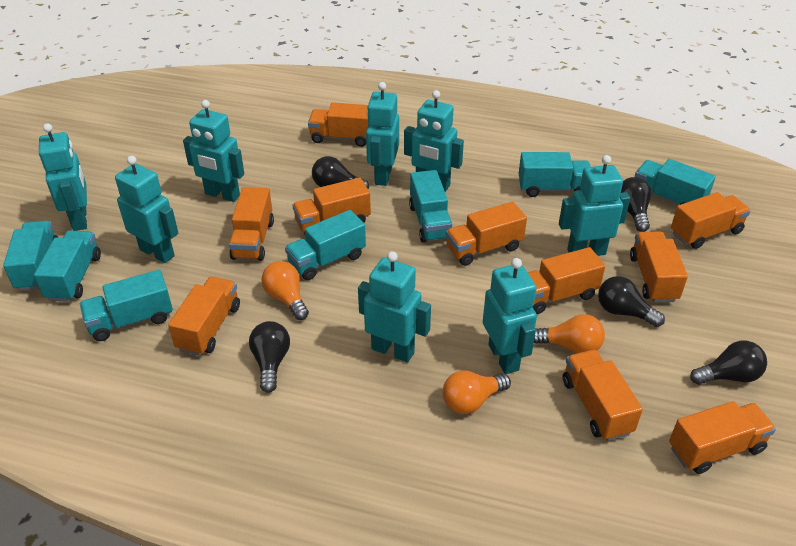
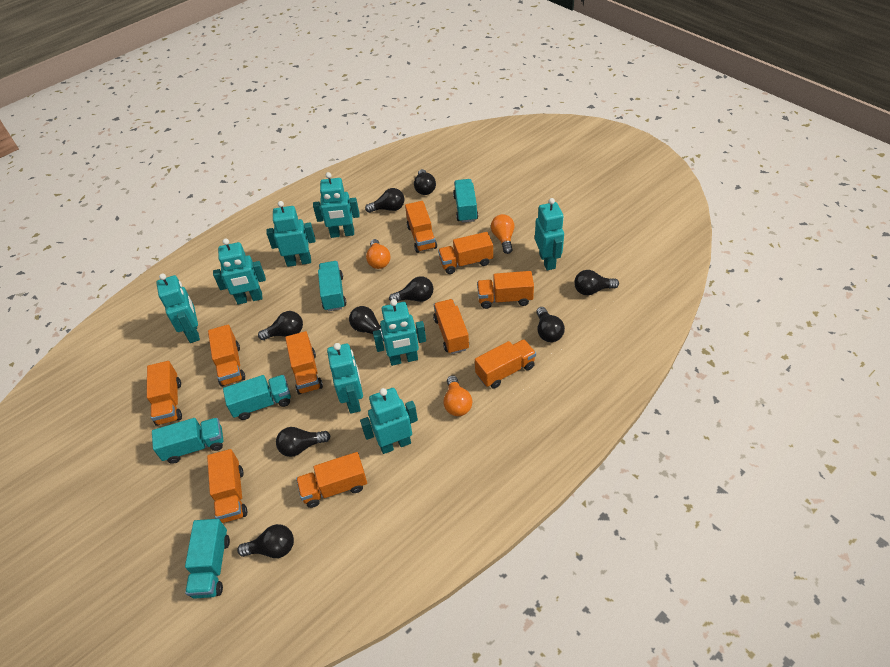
black light bulb: 5 -> 9
turquoise truck: 7 -> 5

